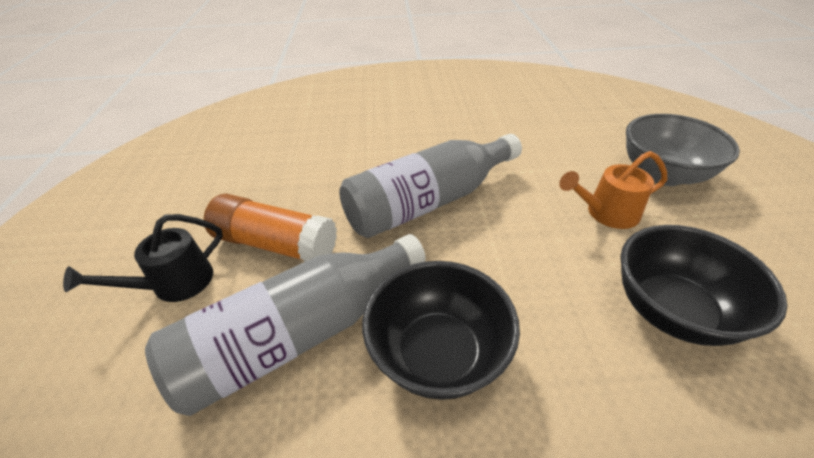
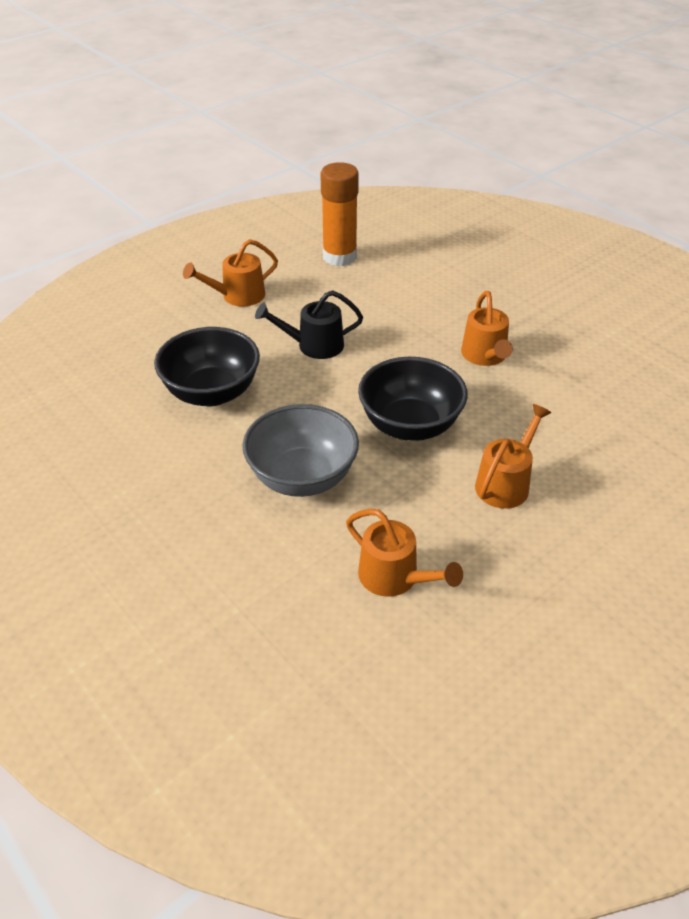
grey bottle: 2 -> 0
orange watering can: 1 -> 4

